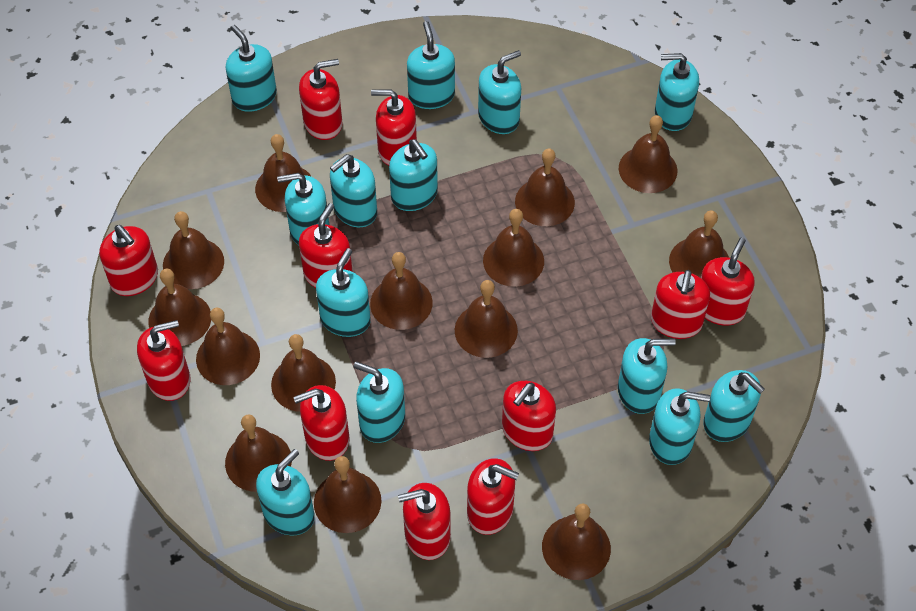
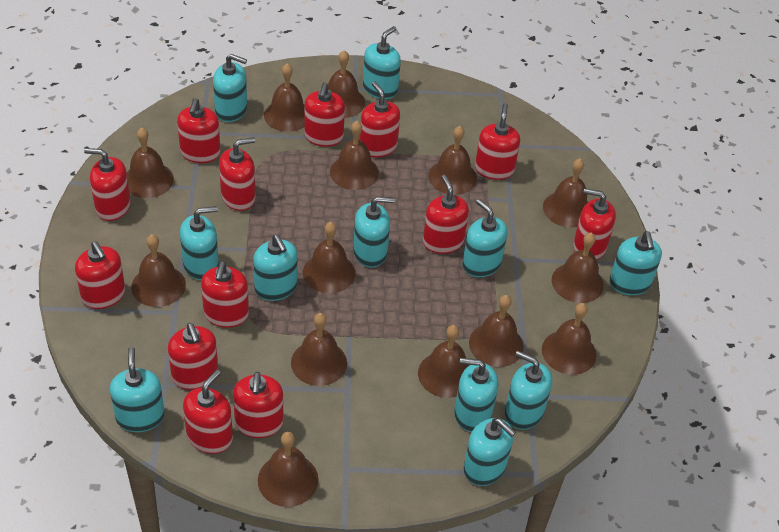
red soap dispenser: 11 -> 13
turquoise soap dispenser: 13 -> 11

